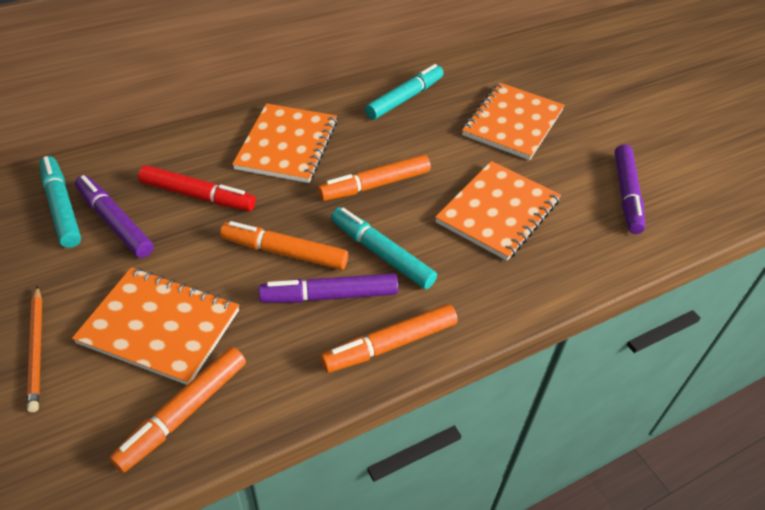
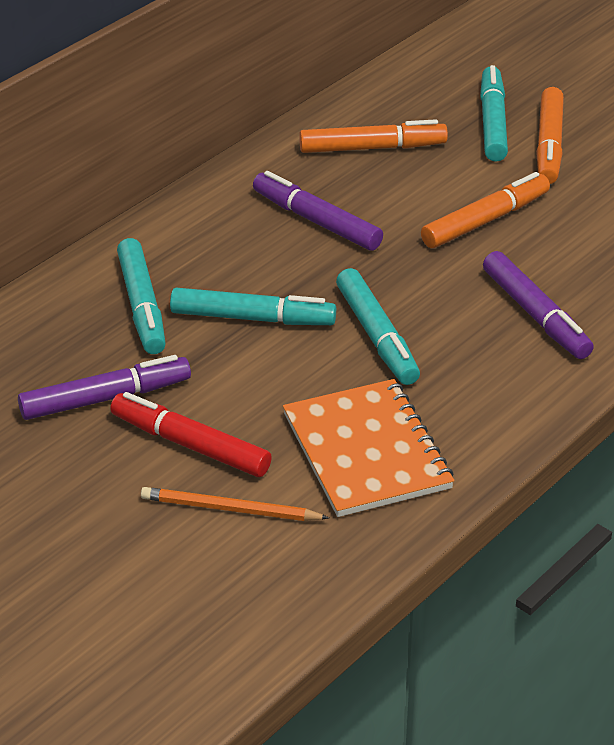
orange marker: 4 -> 3
orange notebook: 4 -> 1
turquoise marker: 3 -> 4

